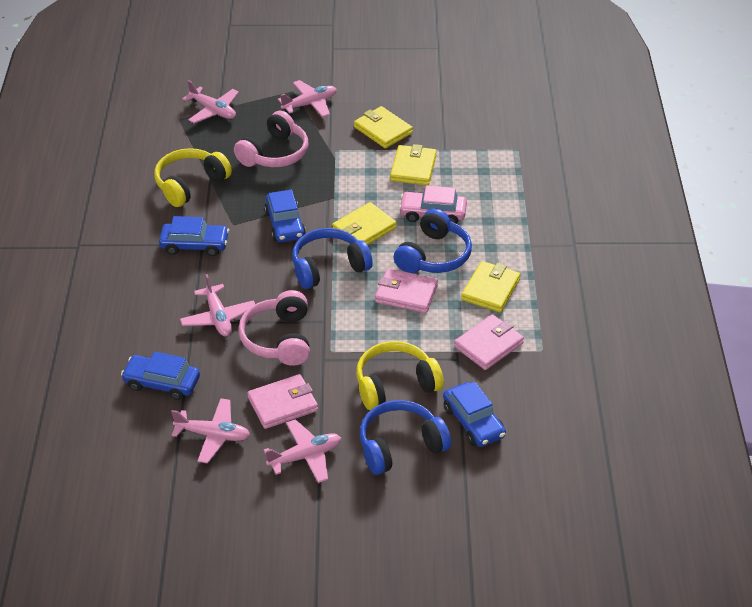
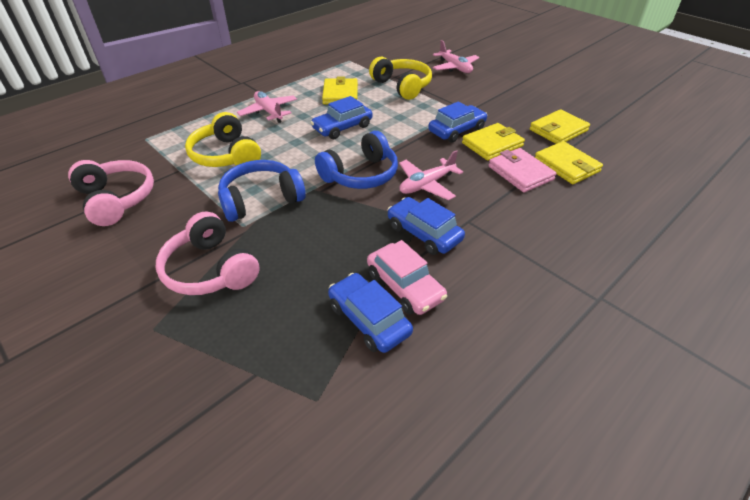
blue headphones: 3 -> 2
pink plane: 5 -> 3
pink wallet: 3 -> 1

